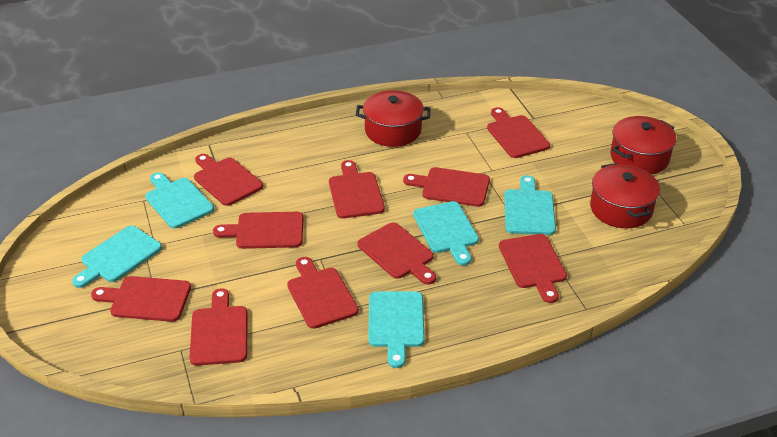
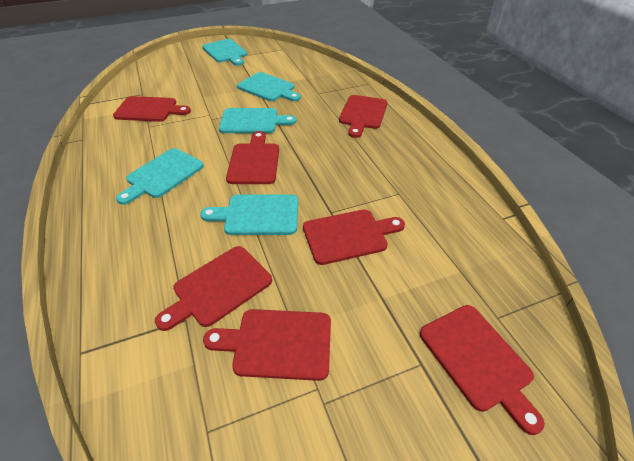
red cutting board: 10 -> 7
red pot: 3 -> 0

